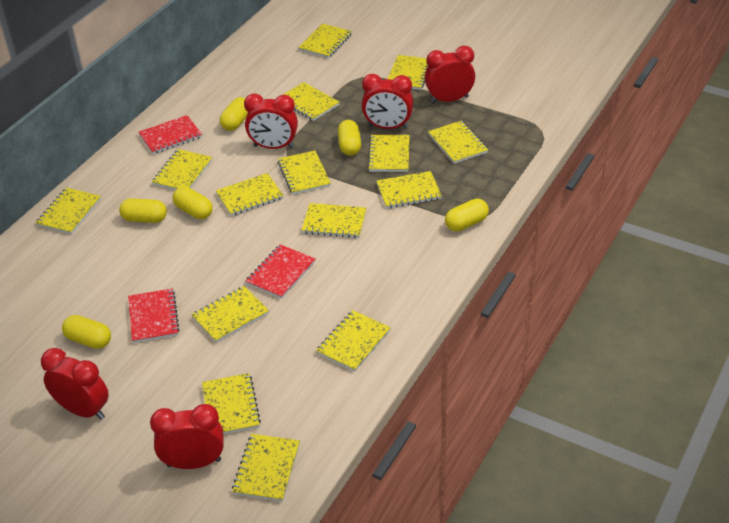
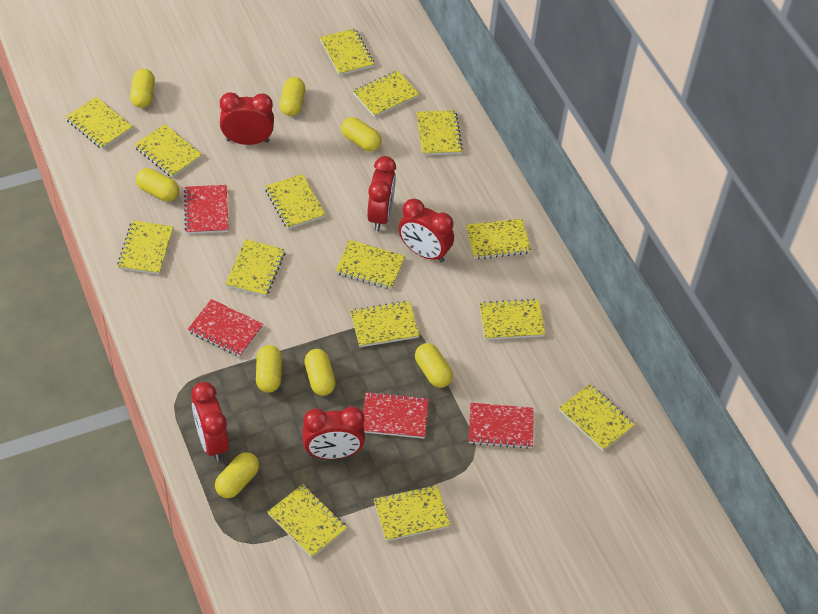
red notebook: 3 -> 4
yellow capsule: 6 -> 8

